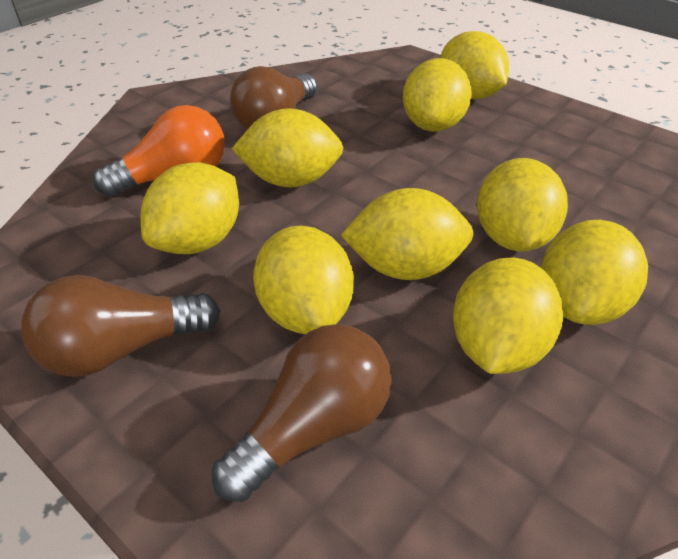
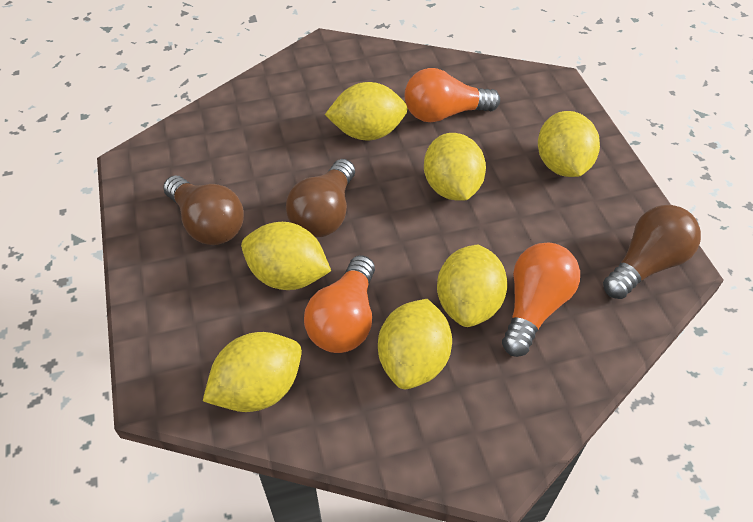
orange light bulb: 1 -> 3
yellow lemon: 9 -> 7

